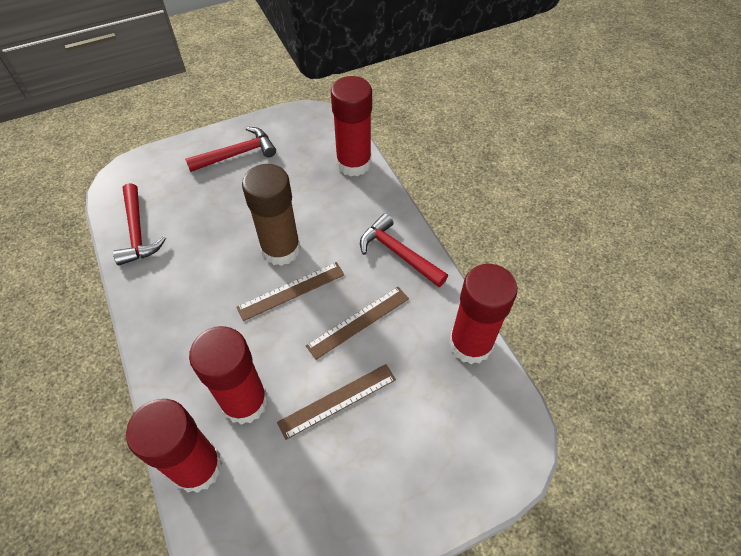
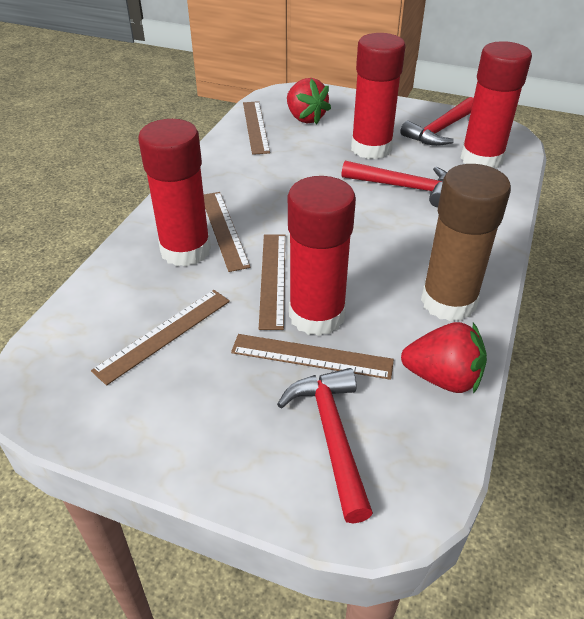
brown ruler: 3 -> 5
red strawberry: 0 -> 2

